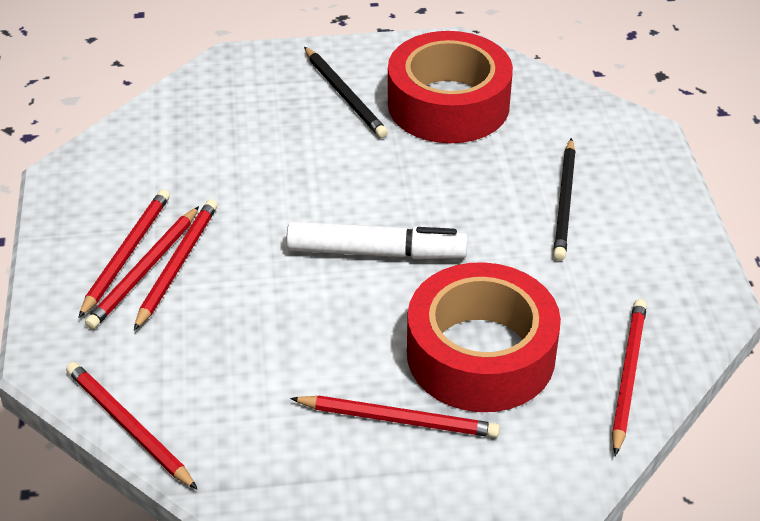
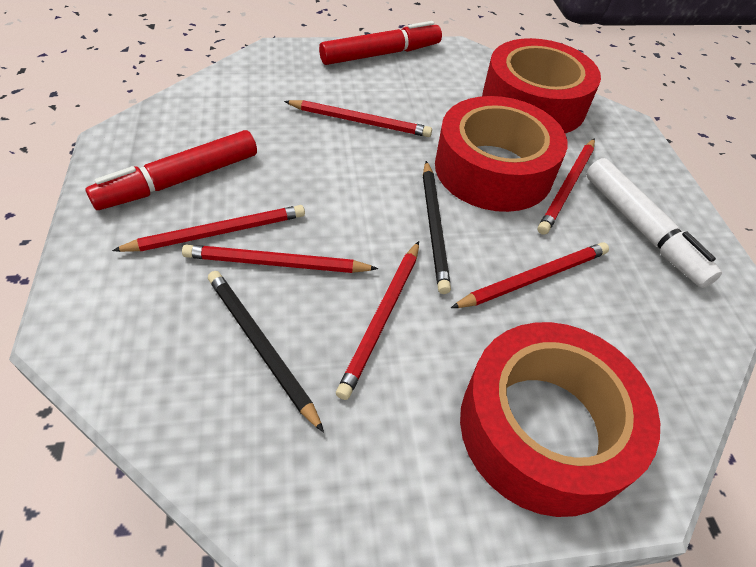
red marker: 0 -> 2
red tape: 2 -> 3

